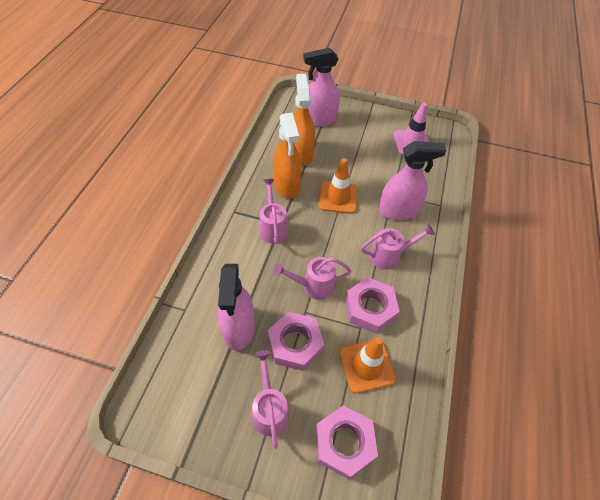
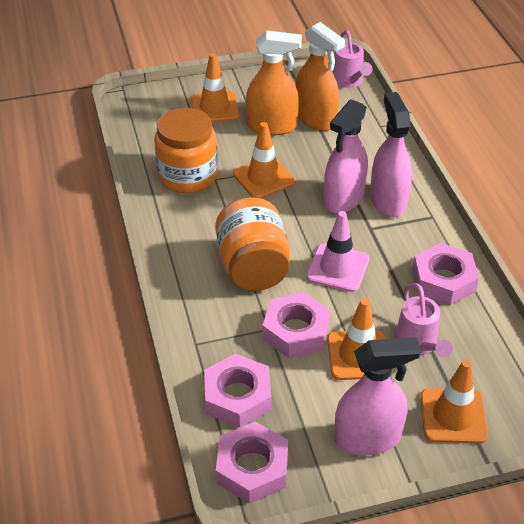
orange jar: 0 -> 2
orange traffic cone: 2 -> 4
pink nut: 3 -> 4
pink watering can: 4 -> 2

